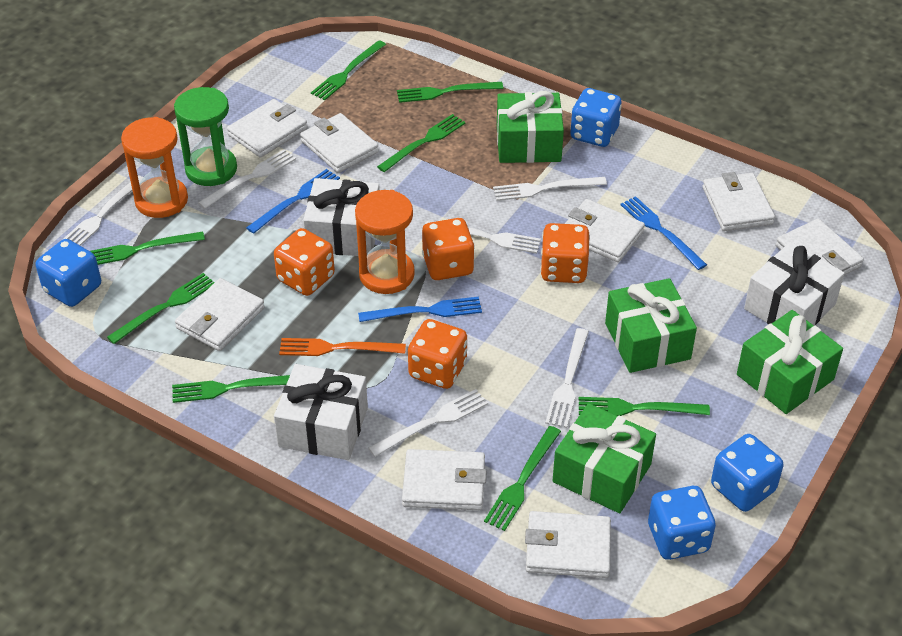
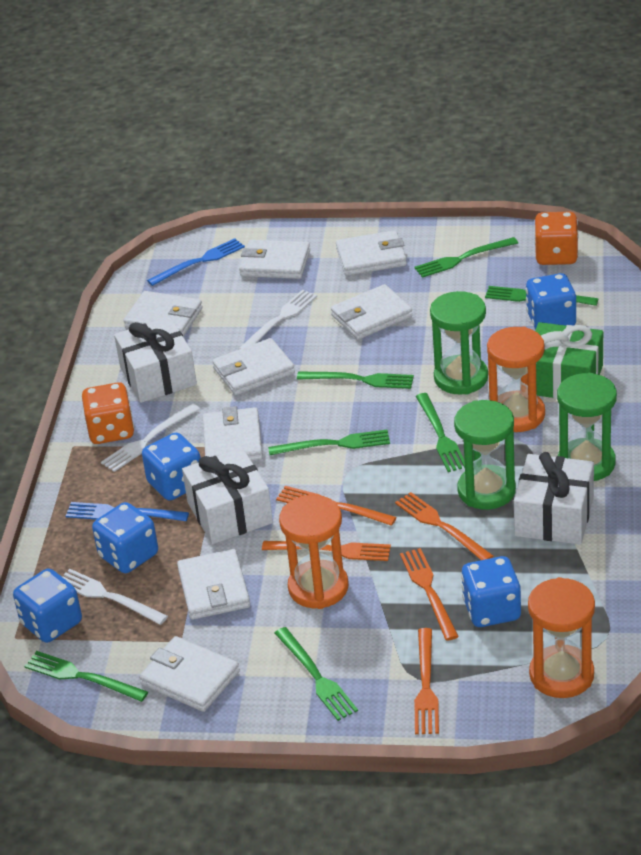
blue dice: 4 -> 5
blue fork: 3 -> 2
green fork: 8 -> 7
green gift: 4 -> 1
green hourglass: 1 -> 3
orange dice: 4 -> 2
orange fork: 1 -> 5
orange hourglass: 2 -> 3
white fork: 6 -> 3

